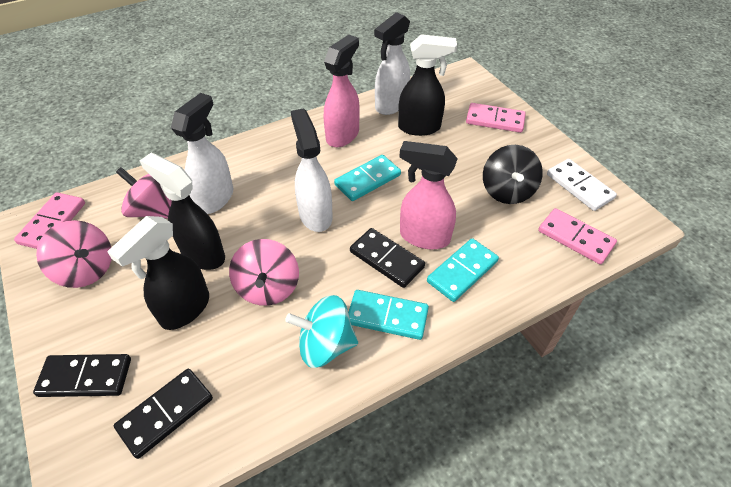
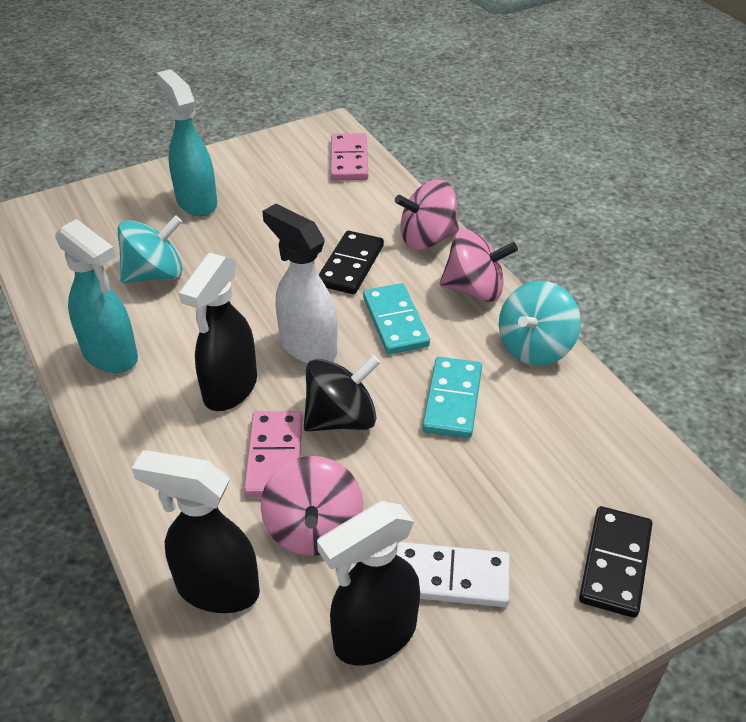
black domino: 3 -> 2
pink domino: 3 -> 2
pink spray bottle: 2 -> 0
turquoise domino: 3 -> 2
turquoise spinning top: 1 -> 2
turquoise spray bottle: 0 -> 2
white spray bottle: 3 -> 1

